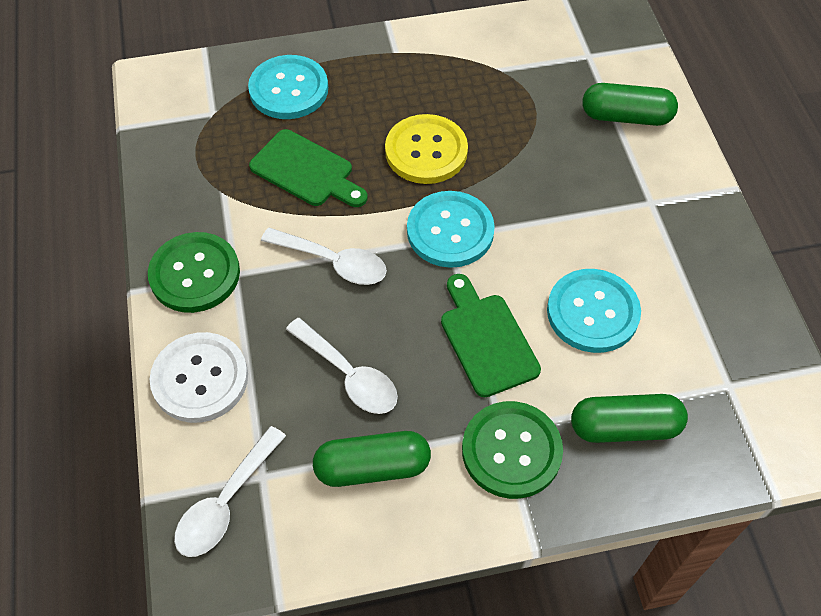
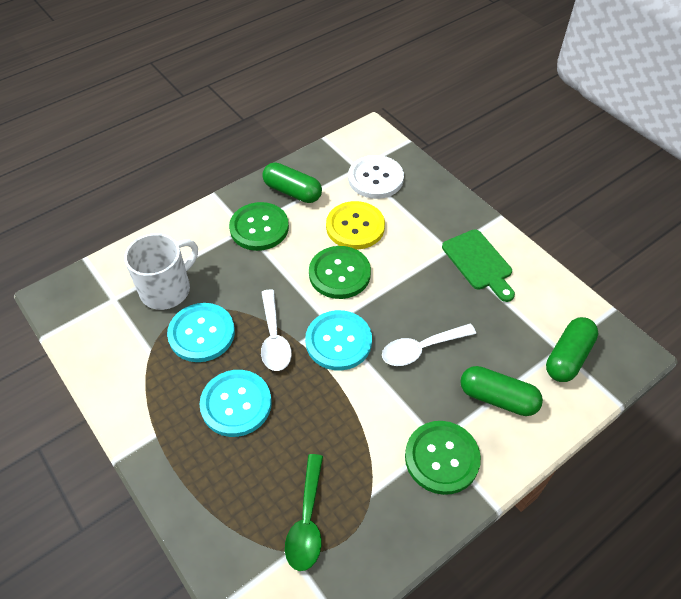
green button: 2 -> 3
green cutting board: 2 -> 1
green spoon: 0 -> 1
white mug: 0 -> 1
white spoon: 3 -> 2

